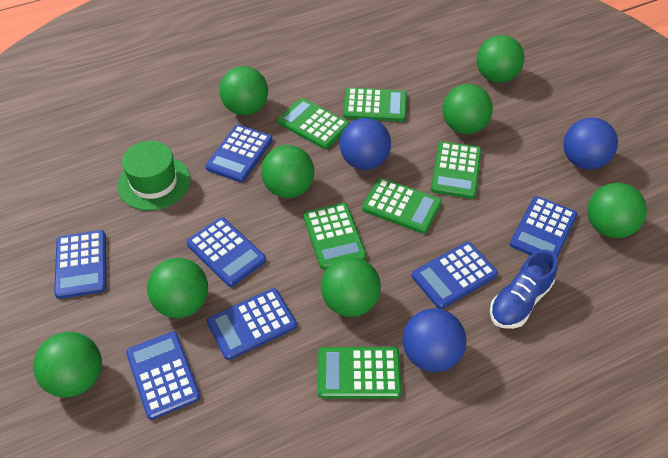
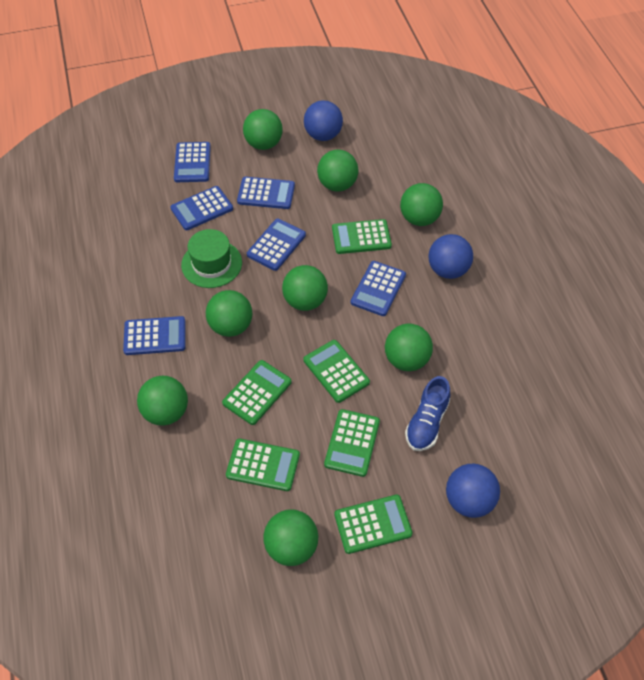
blue calculator: 7 -> 6

